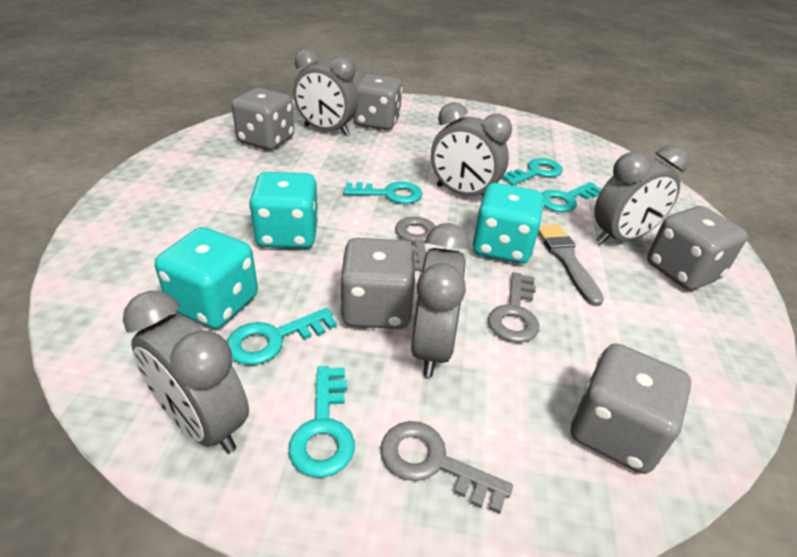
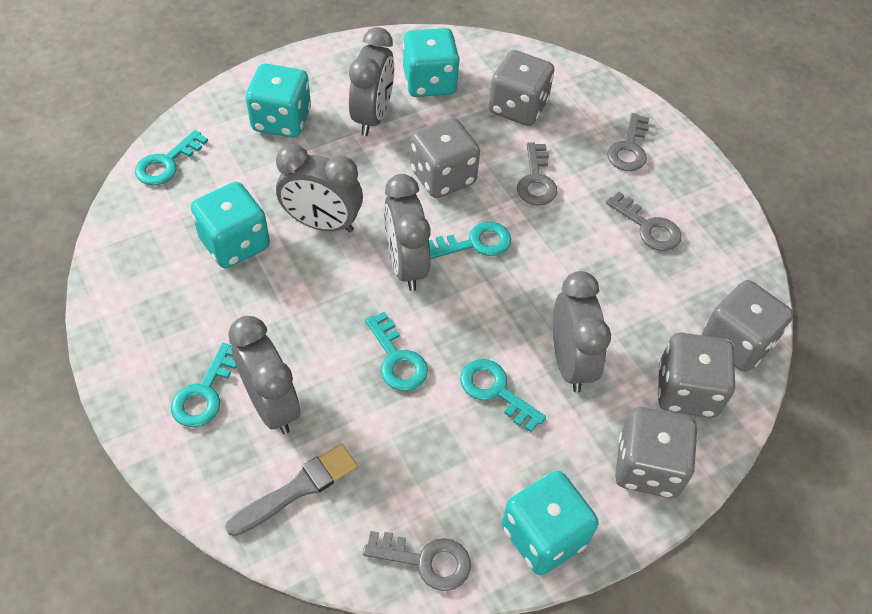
grey key: 3 -> 4
turquoise dice: 3 -> 4

